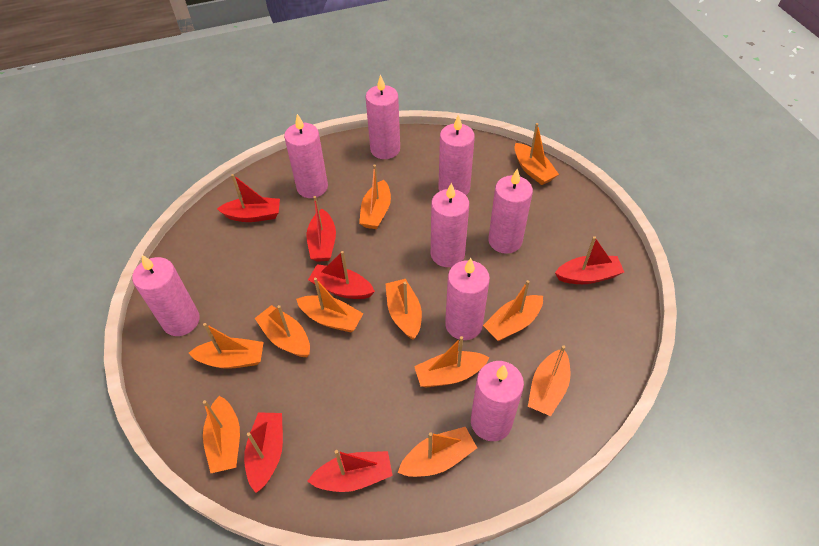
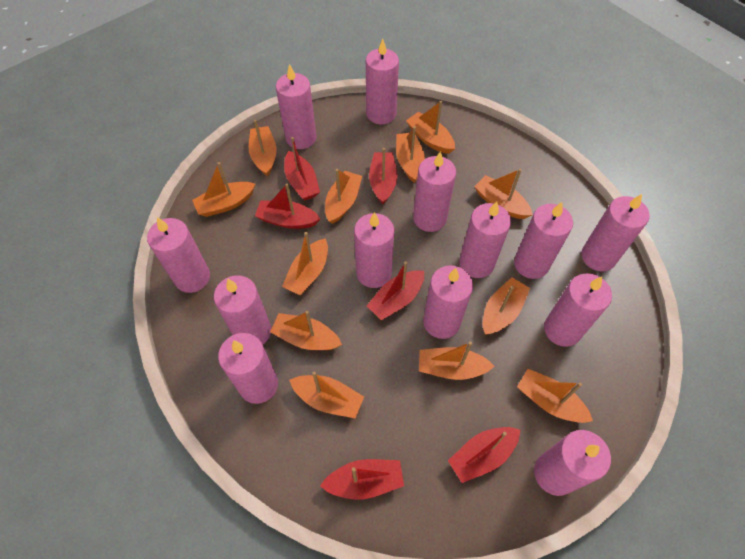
orange boat: 11 -> 12
pink candle: 8 -> 13

